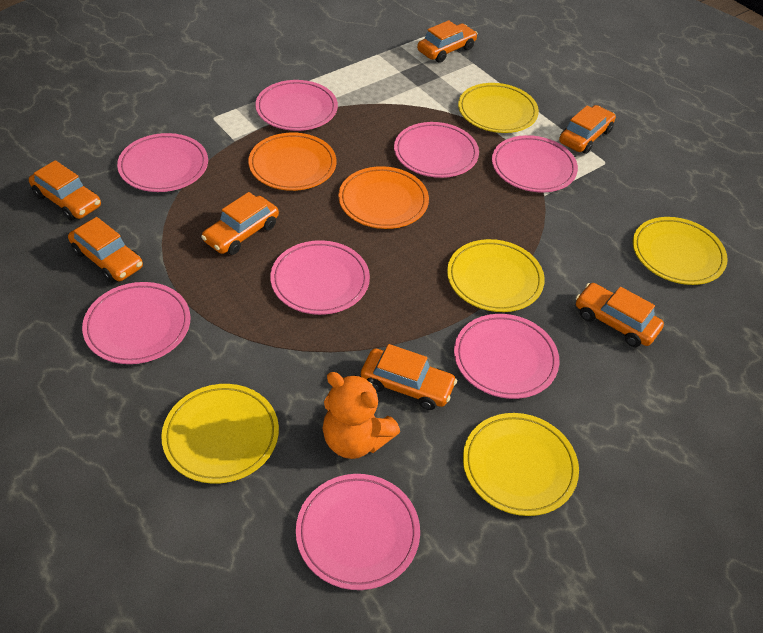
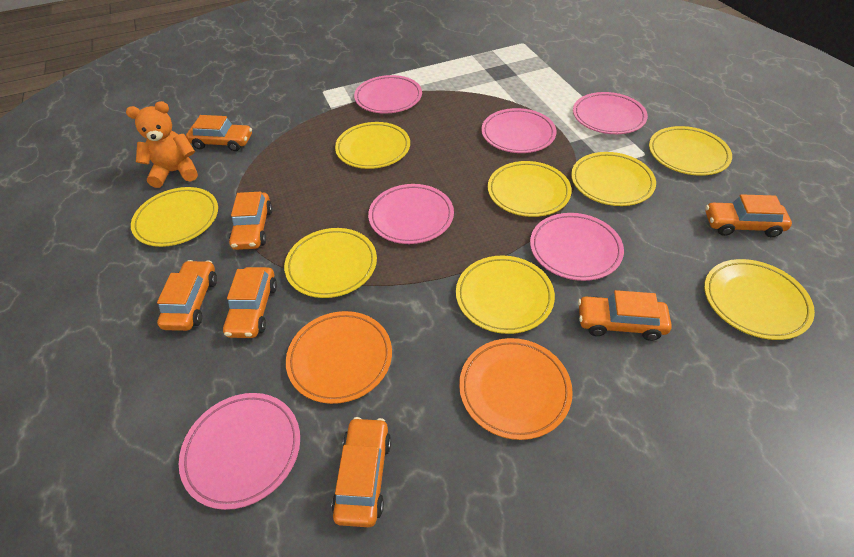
pink plate: 8 -> 6
yellow plate: 5 -> 8

